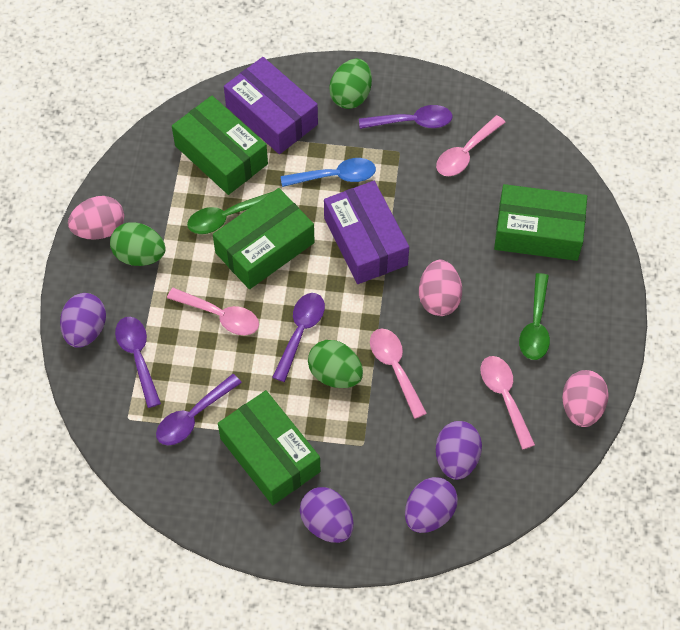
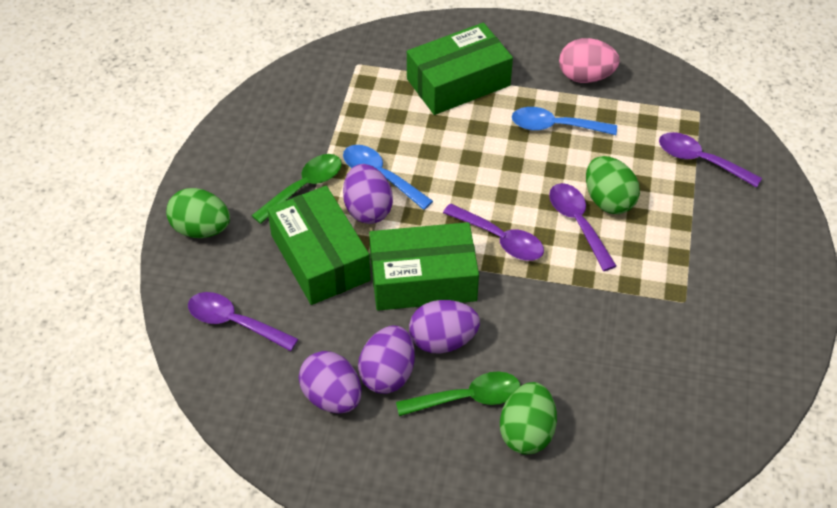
blue spoon: 1 -> 2
green box: 4 -> 3
pink egg: 3 -> 1
pink spoon: 4 -> 0
purple box: 2 -> 0

